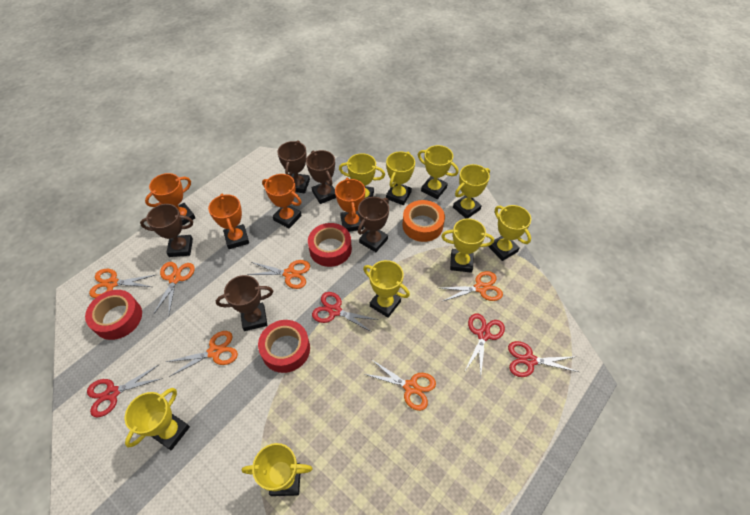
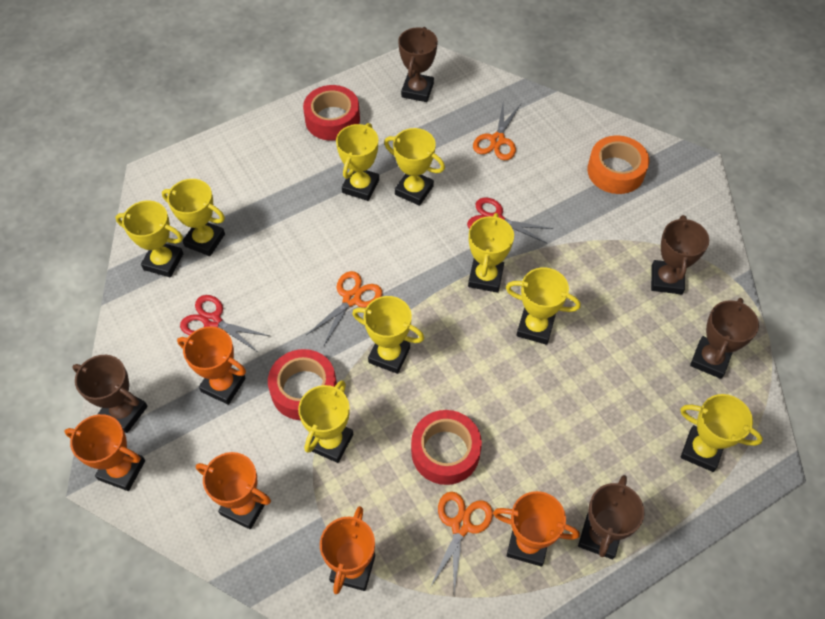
orange scissors: 6 -> 3
orange trophy: 4 -> 5
red scissors: 4 -> 2

